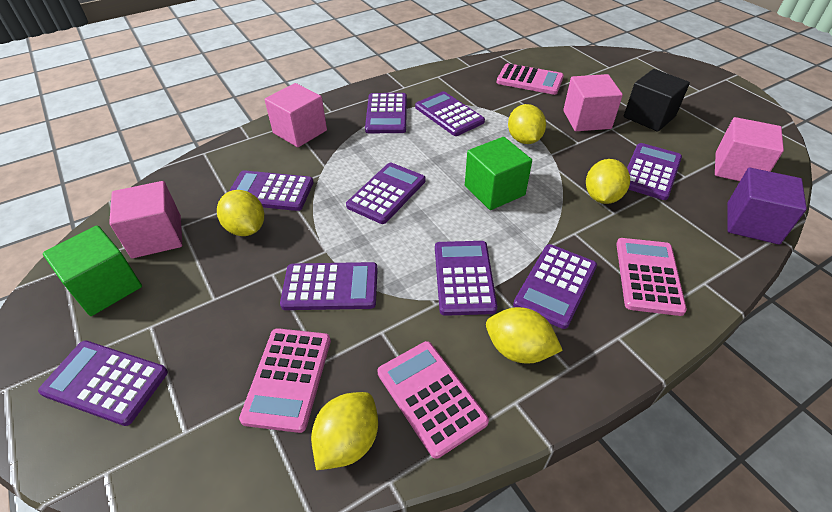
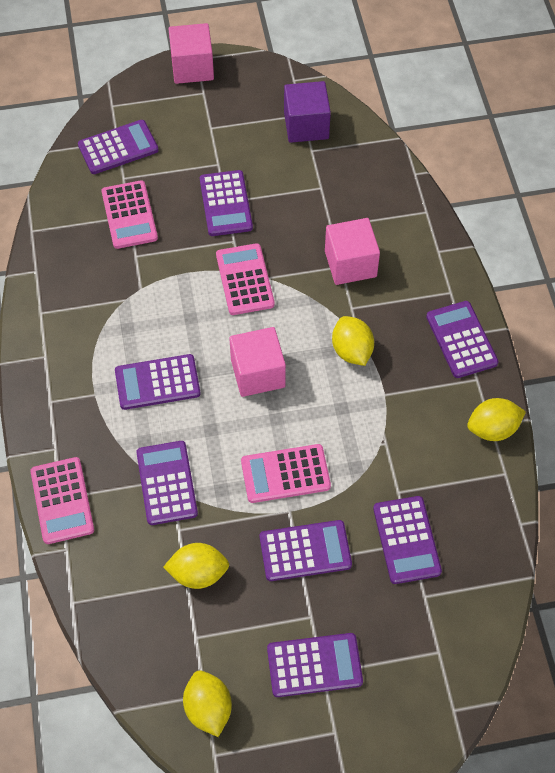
black cube: 1 -> 0
green cube: 2 -> 0
pink cube: 4 -> 3
purple calculator: 9 -> 8
yellow lemon: 5 -> 4

